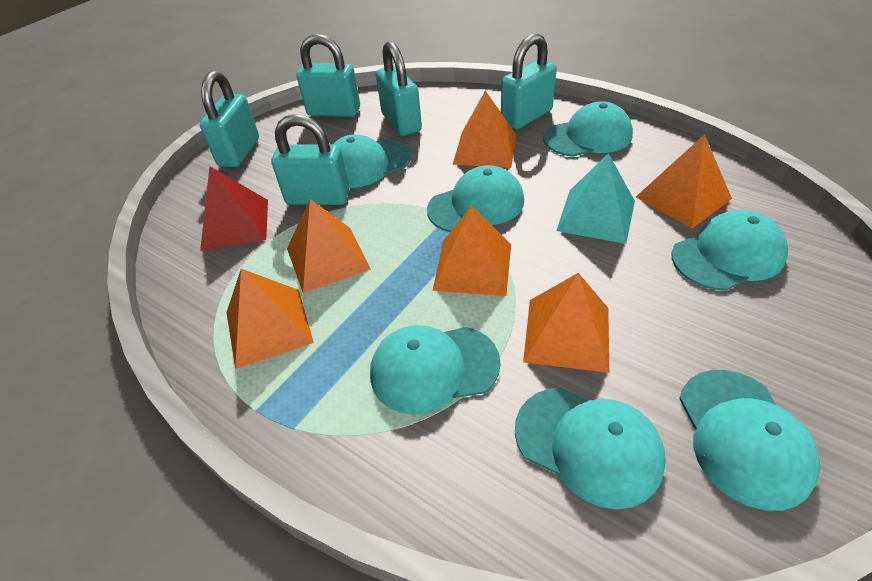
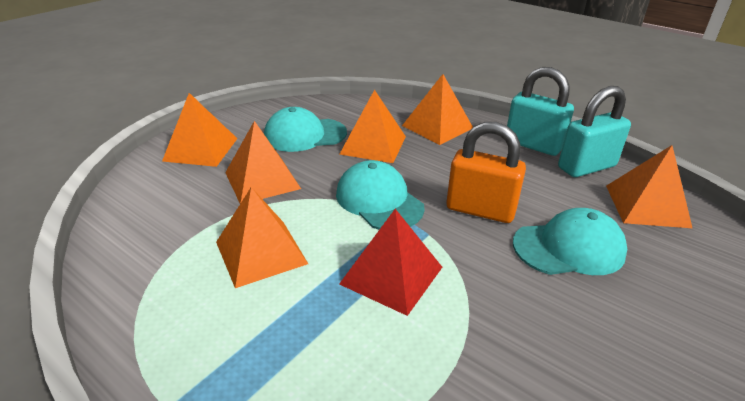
orange padlock: 0 -> 1
turquoise cap: 7 -> 3
turquoise padlock: 5 -> 2
turquoise pyramid: 1 -> 0

